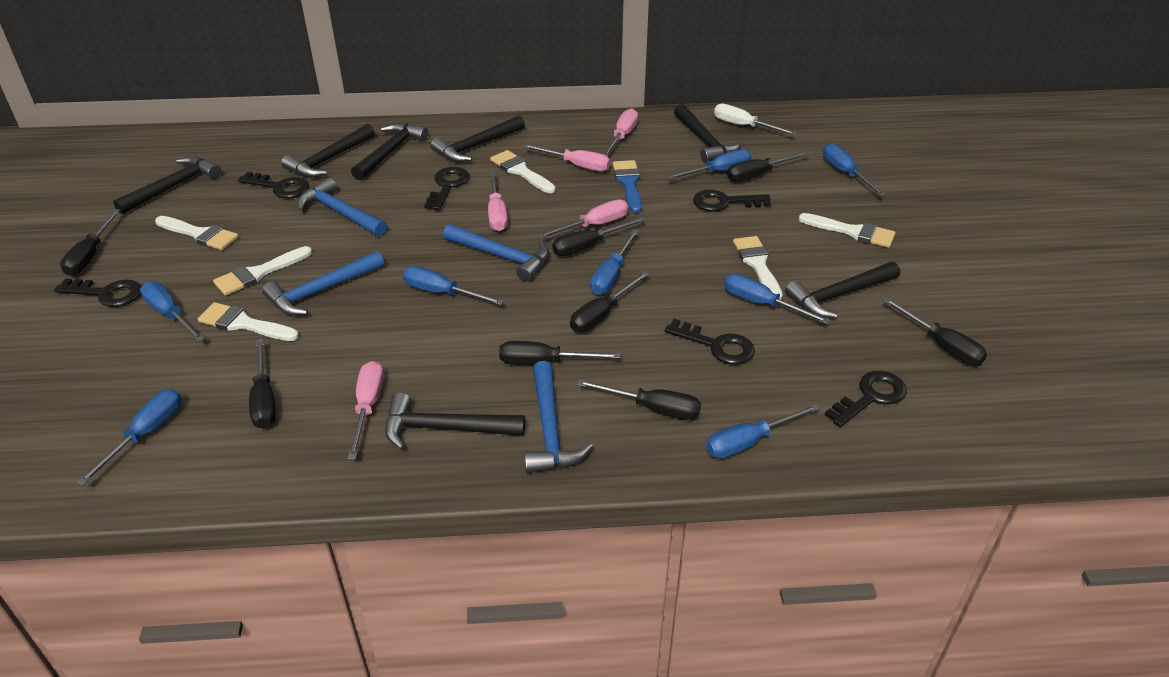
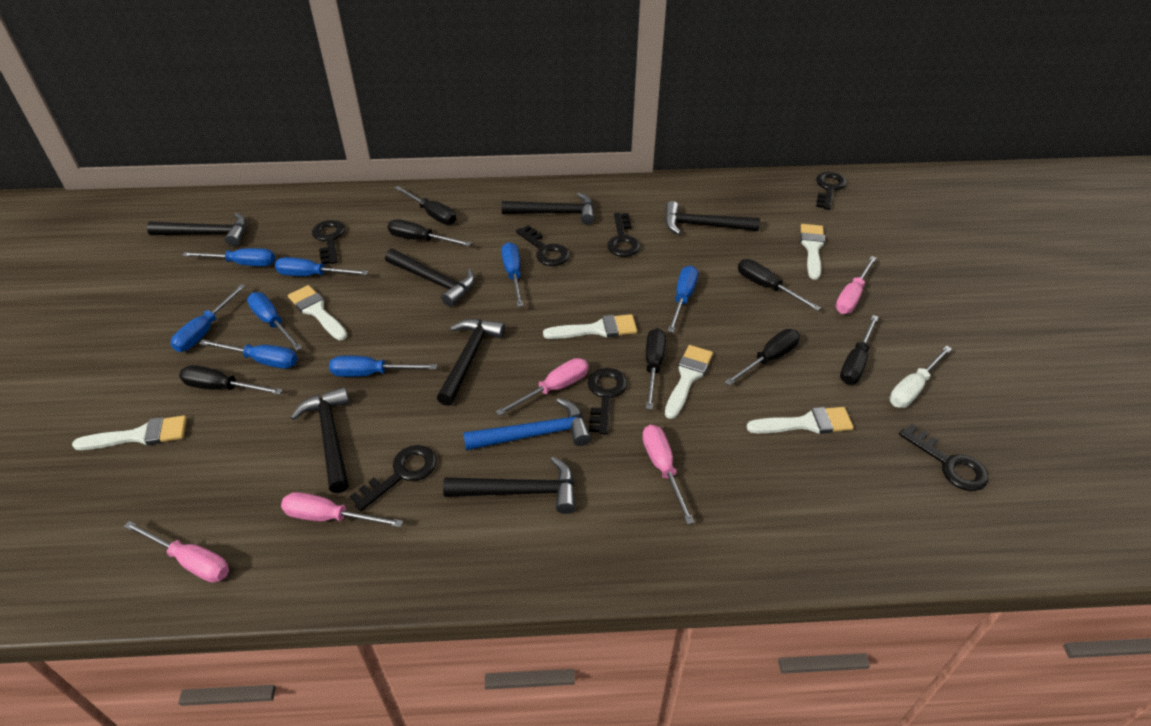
black key: 6 -> 7
black screwdriver: 8 -> 7
blue brush: 1 -> 0
blue hammer: 4 -> 1

